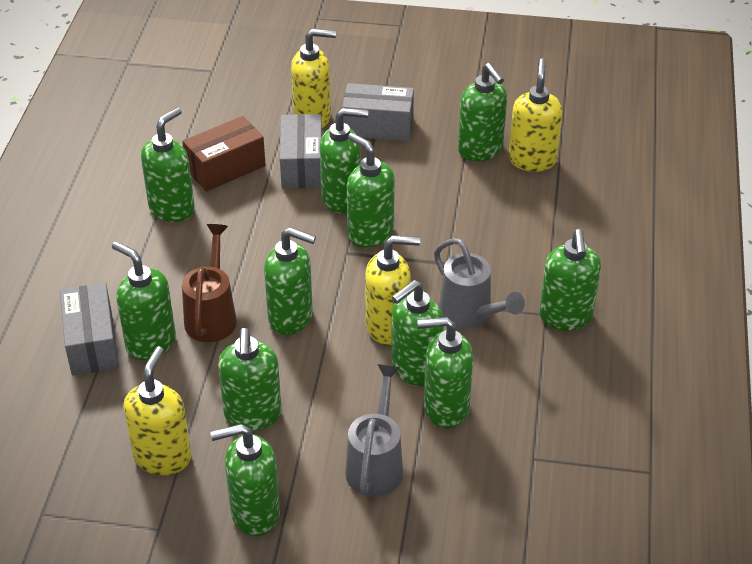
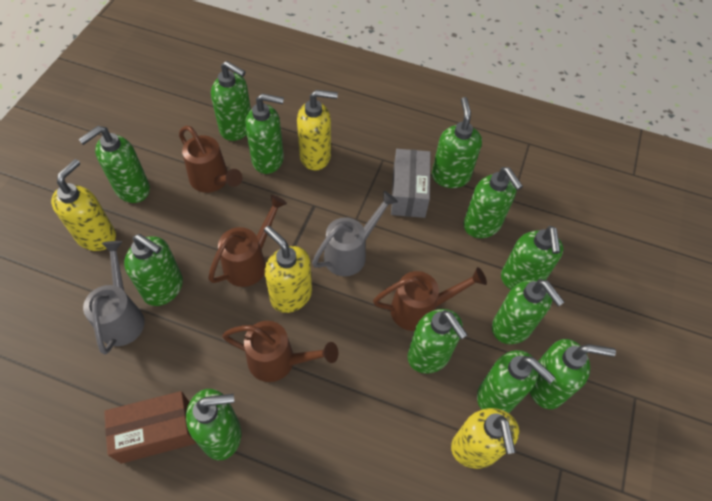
brown watering can: 1 -> 4
green soap dispenser: 11 -> 12
grey box: 3 -> 1

